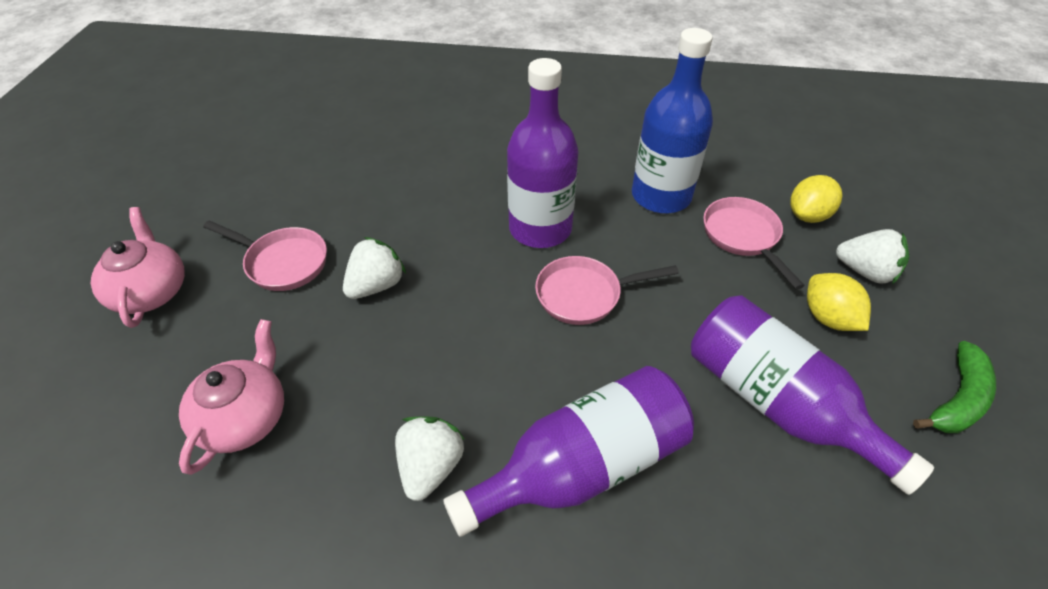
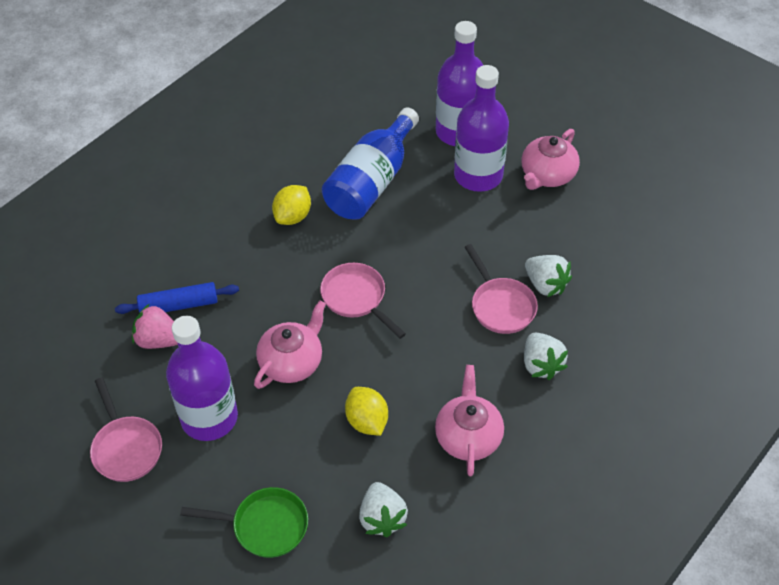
blue rolling pin: 0 -> 1
green banana: 1 -> 0
green pan: 0 -> 1
pink strawberry: 0 -> 1
pink teapot: 2 -> 3

